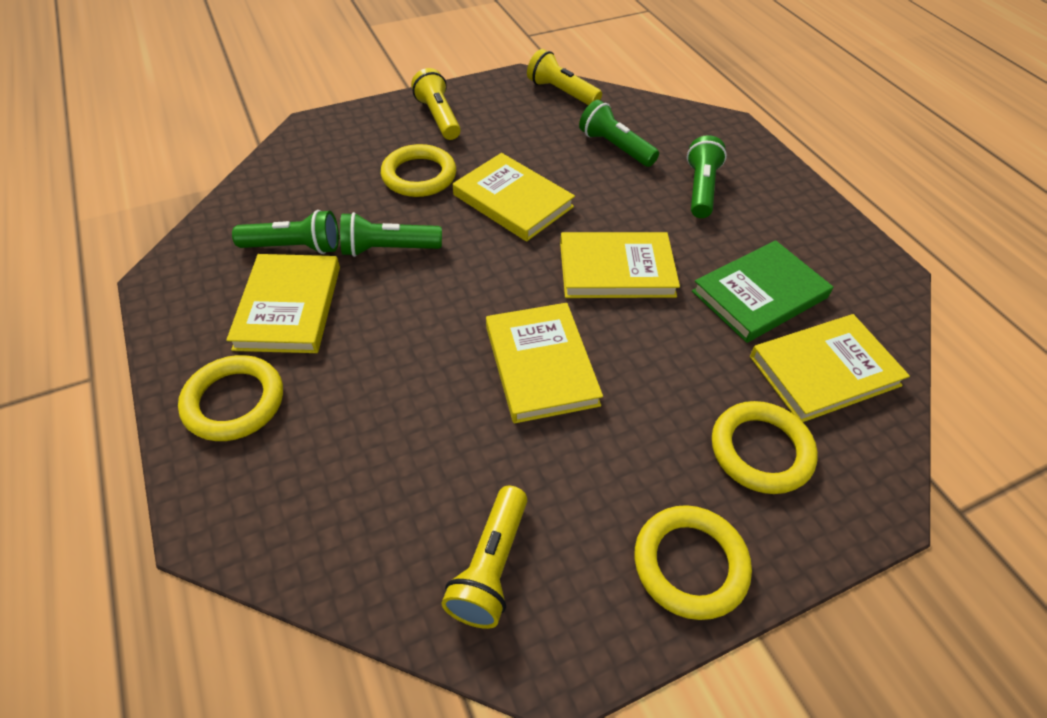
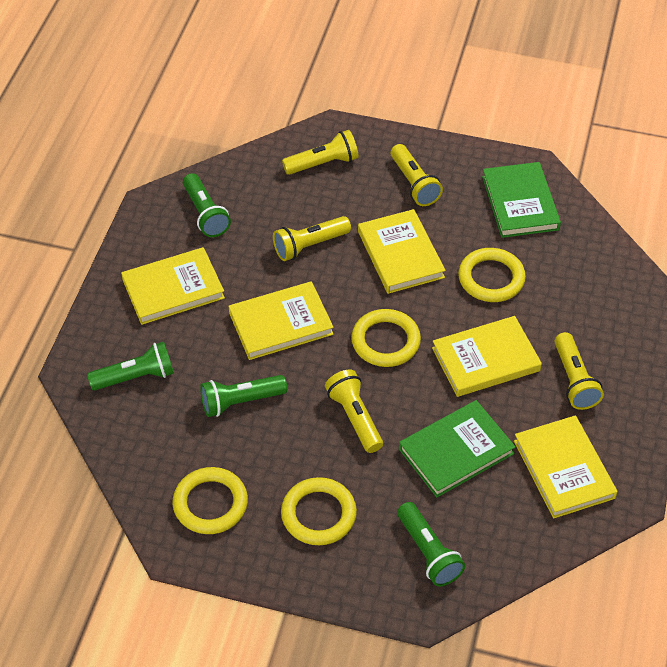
green book: 1 -> 2
yellow flashlight: 3 -> 5

